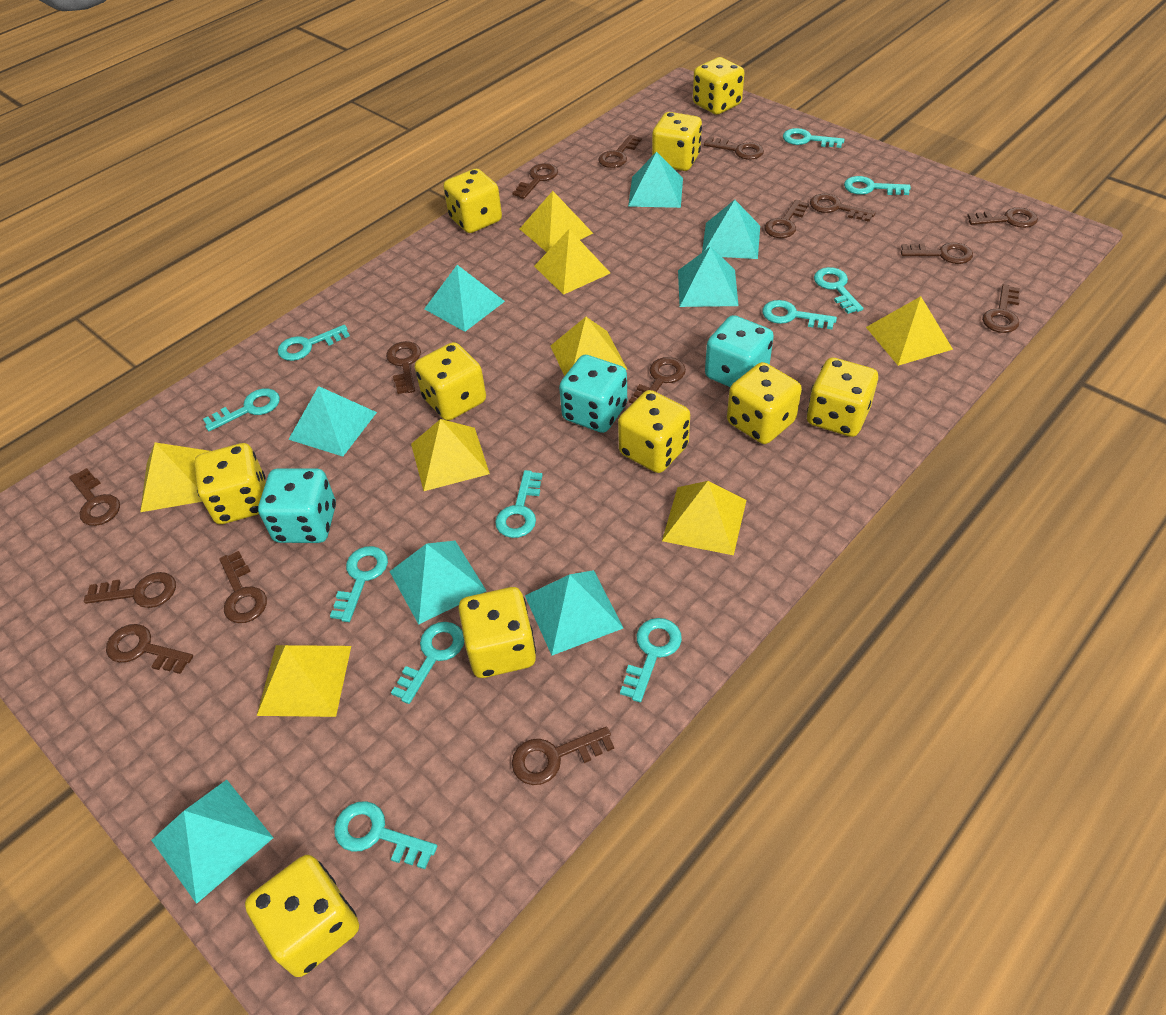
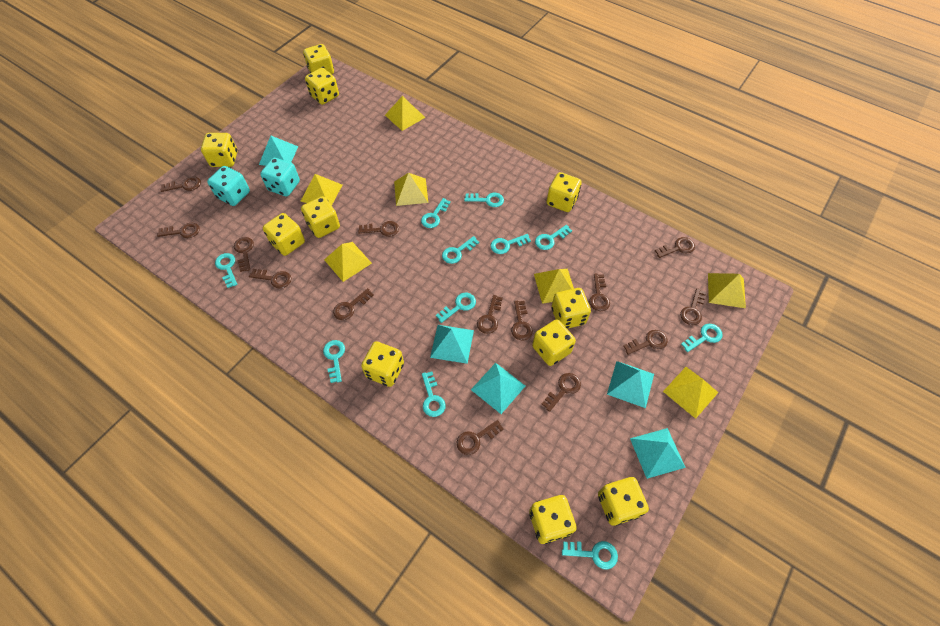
brown key: 15 -> 14
turquoise dice: 3 -> 2
turquoise pyramid: 8 -> 5
yellow dice: 10 -> 11
yellow pyramid: 8 -> 7

